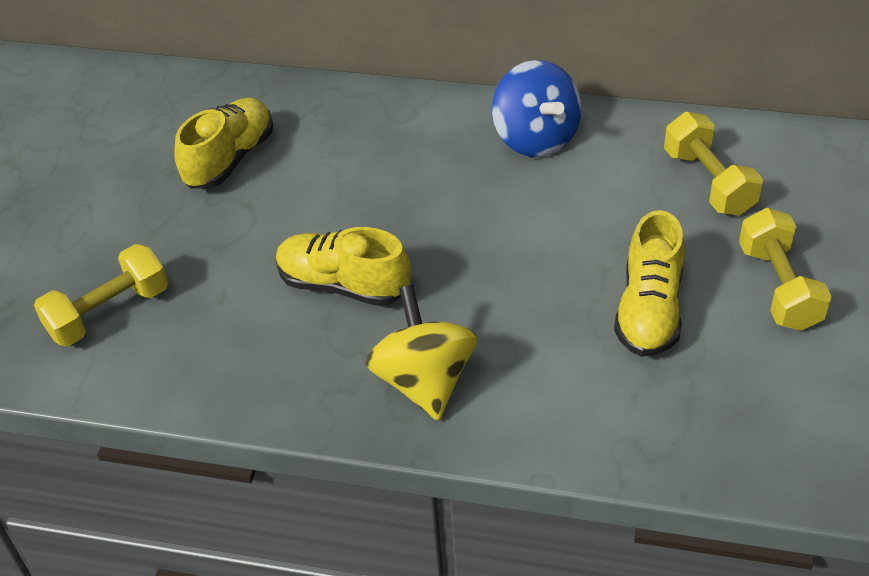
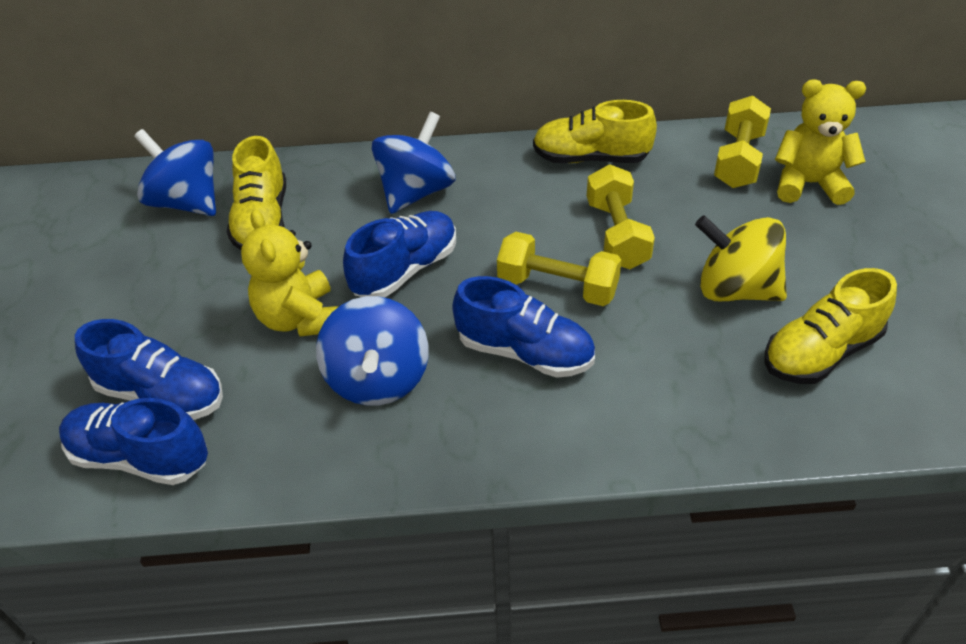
blue shoe: 0 -> 4
blue spinning top: 1 -> 3
yellow teddy bear: 0 -> 2

